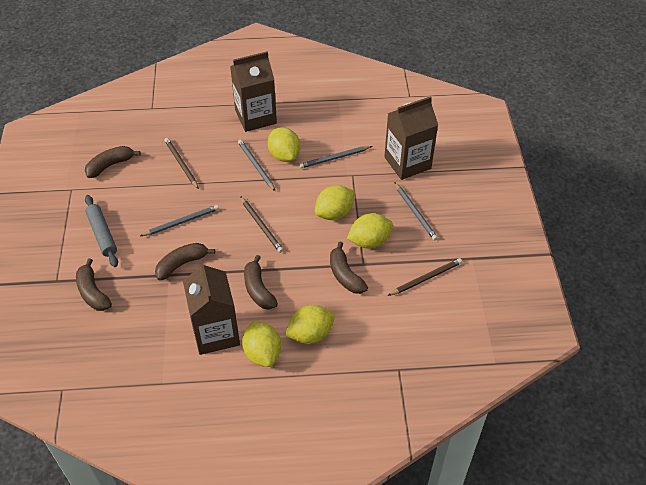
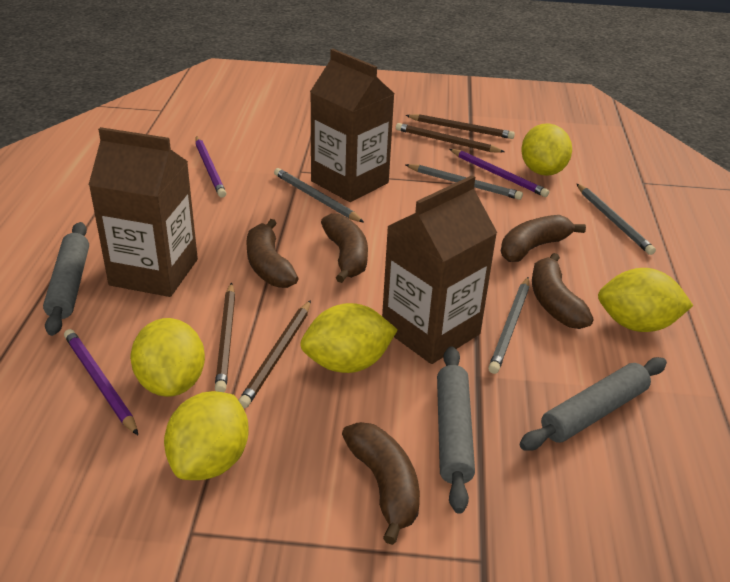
brown pencil: 3 -> 4
grey rolling pin: 1 -> 3
purple pencil: 0 -> 3

